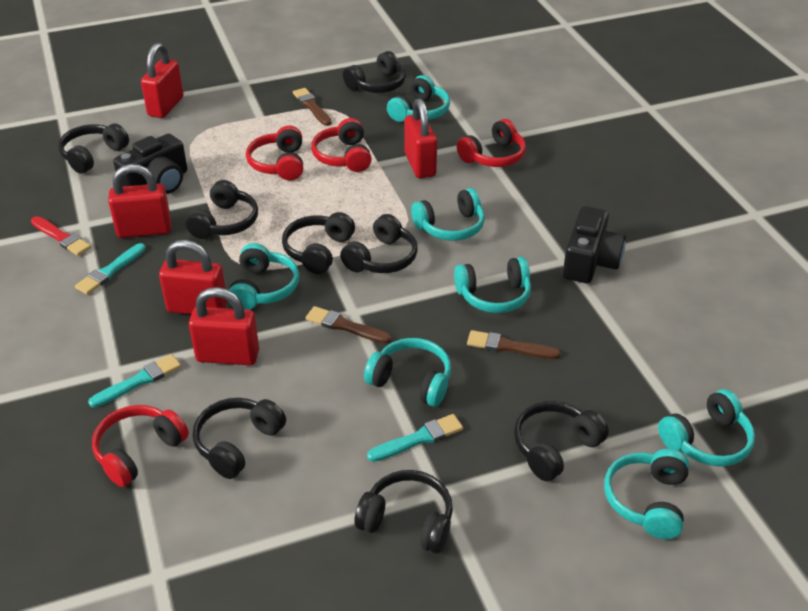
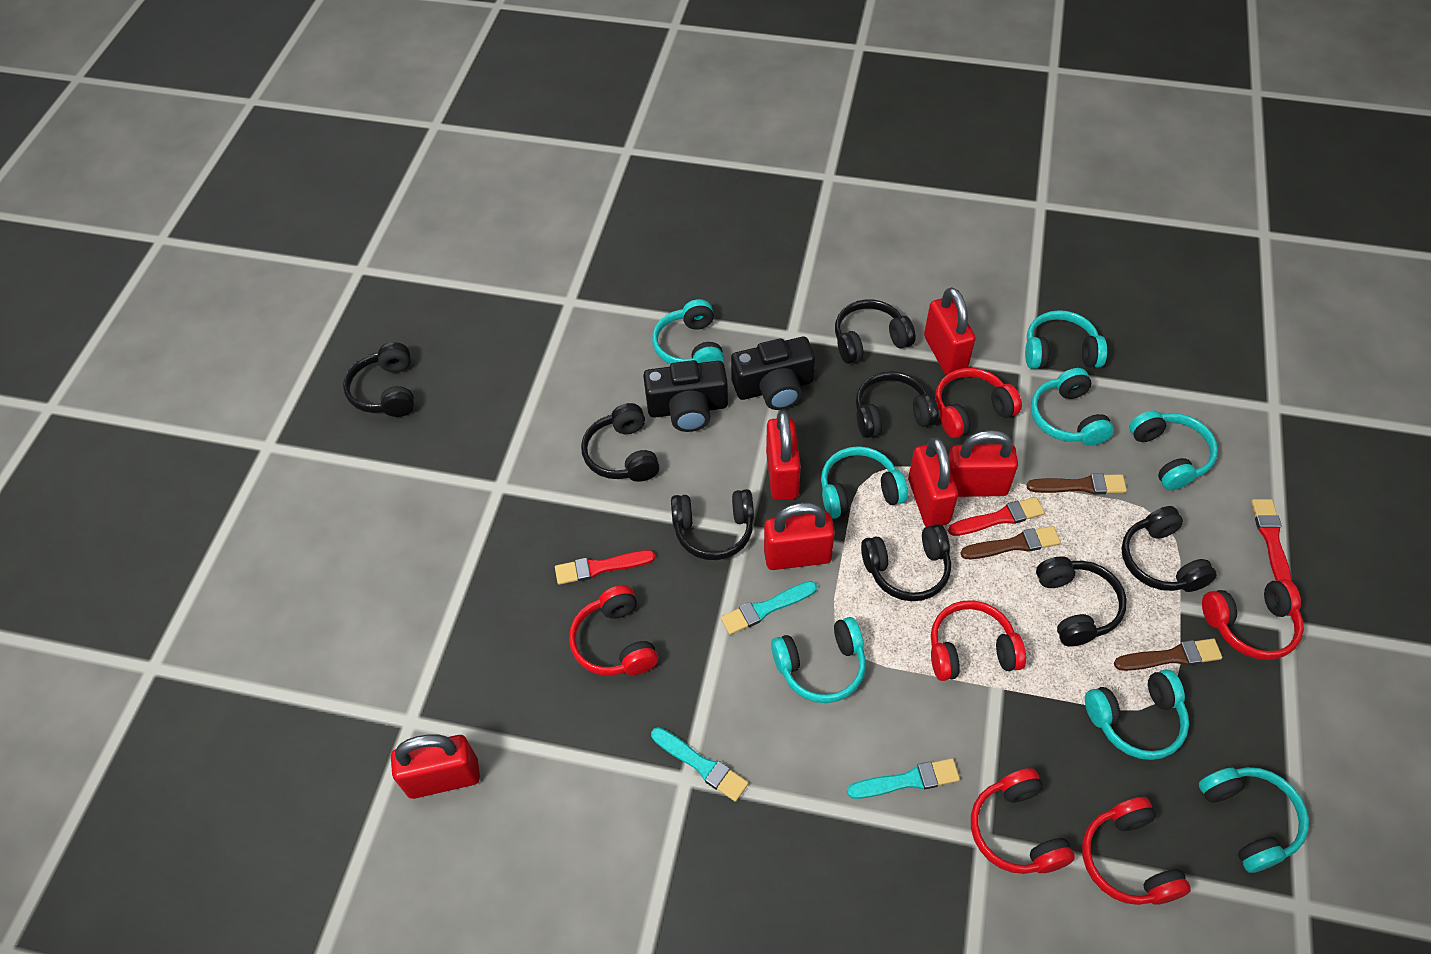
red brush: 1 -> 3
red headphones: 4 -> 6
red padlock: 5 -> 6
turquoise headphones: 7 -> 8

